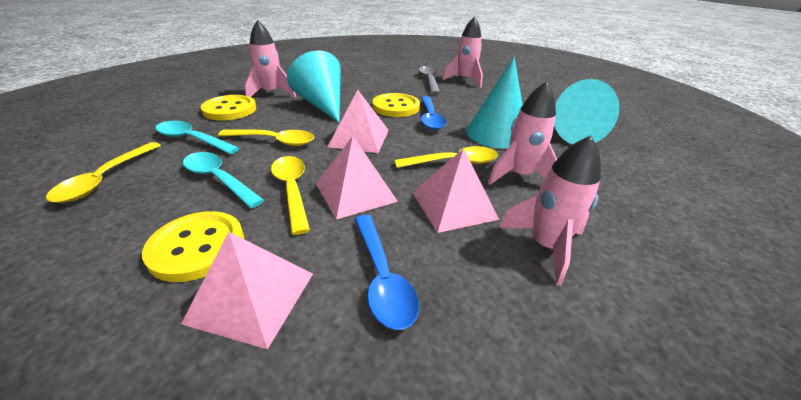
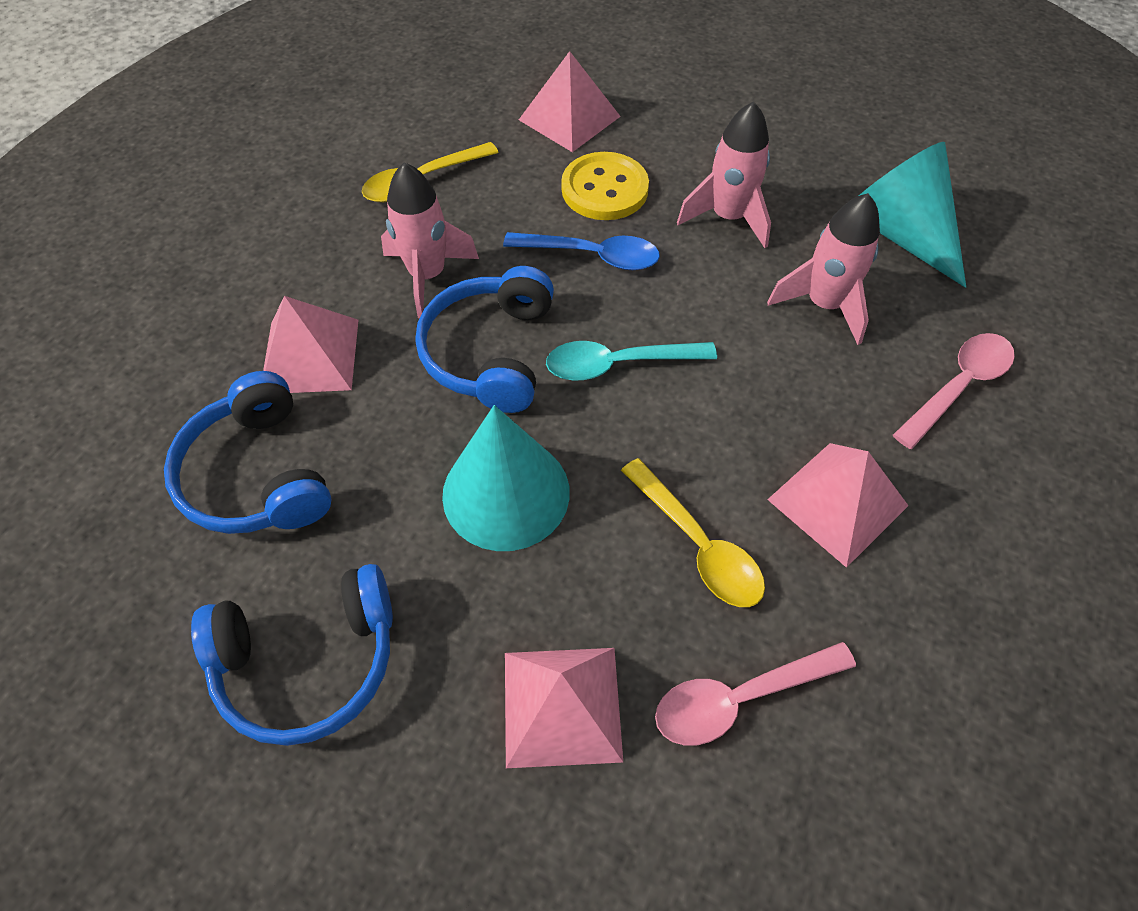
blue headphones: 0 -> 3
blue spoon: 2 -> 1
grey spoon: 1 -> 0
pink rocket: 4 -> 3
pink spoon: 0 -> 2
turquoise cone: 3 -> 2
turquoise spoon: 2 -> 1
yellow button: 3 -> 1
yellow spoon: 4 -> 2

